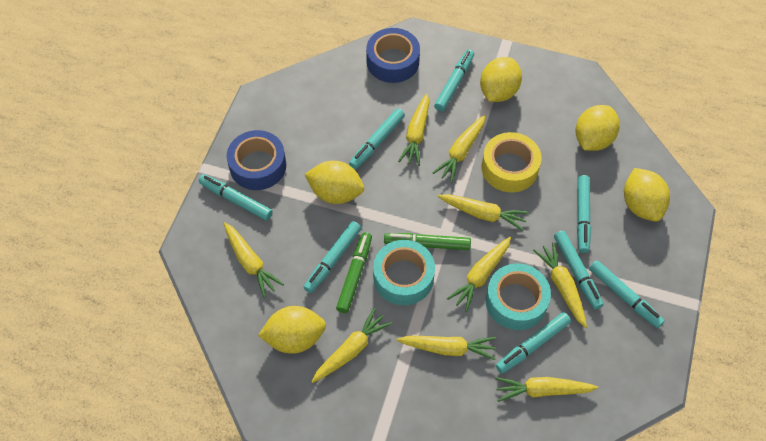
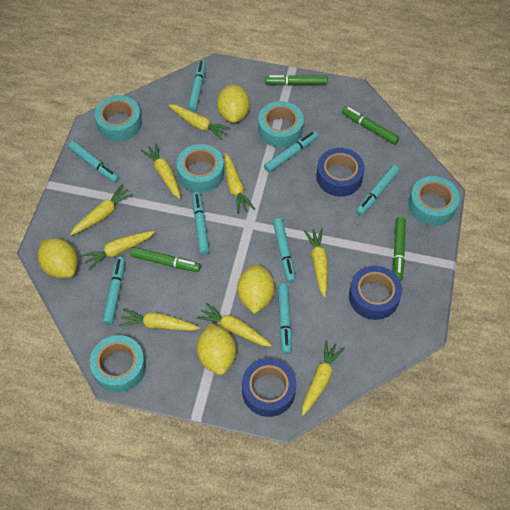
blue tape: 2 -> 3
green marker: 2 -> 4
turquoise tape: 2 -> 5
yellow lemon: 5 -> 4
yellow tape: 1 -> 0

